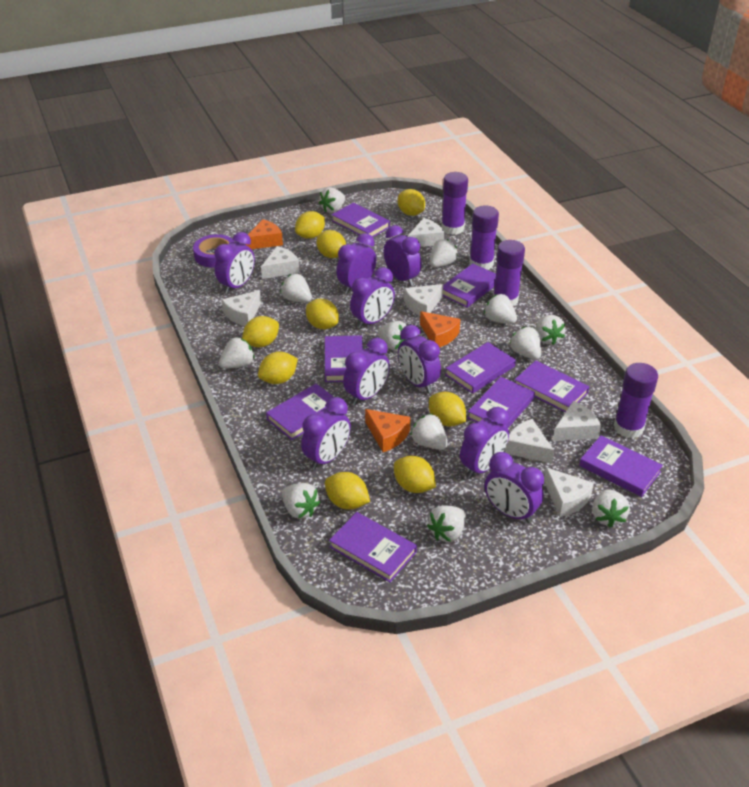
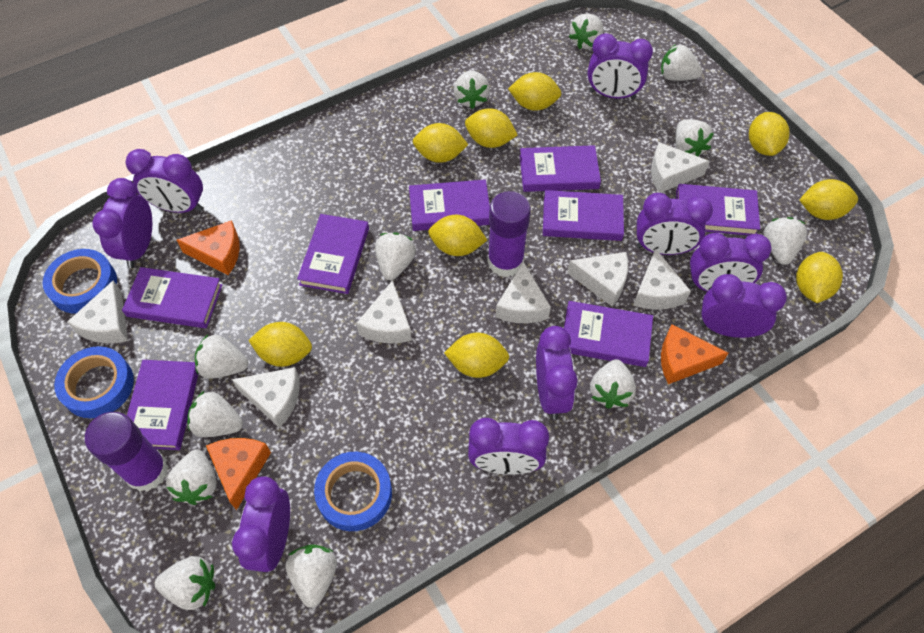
blue tape: 0 -> 3
purple book: 9 -> 8
purple glue stick: 4 -> 2
purple tape: 1 -> 0

